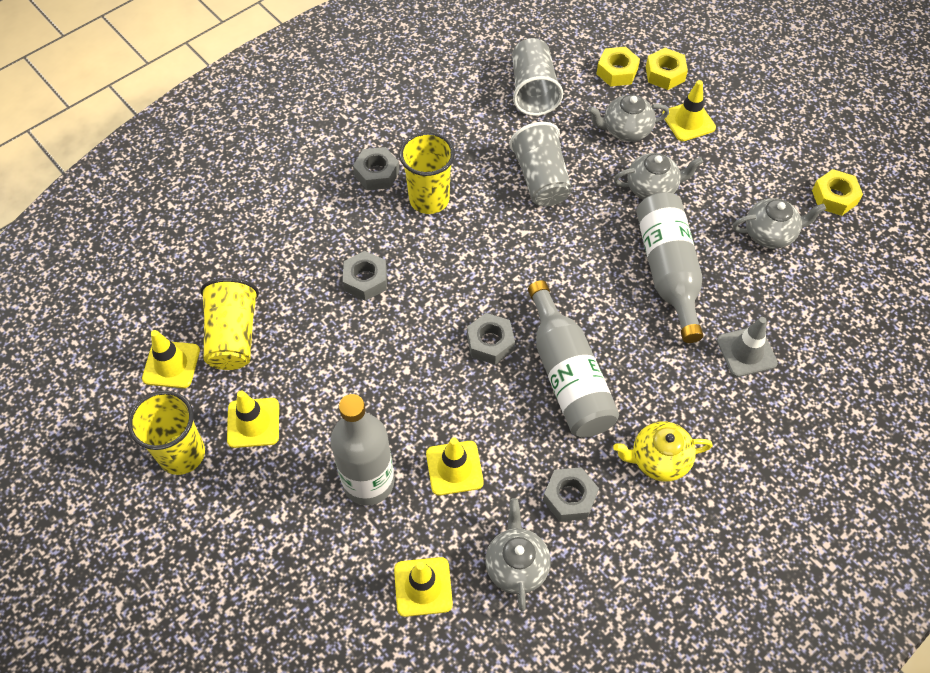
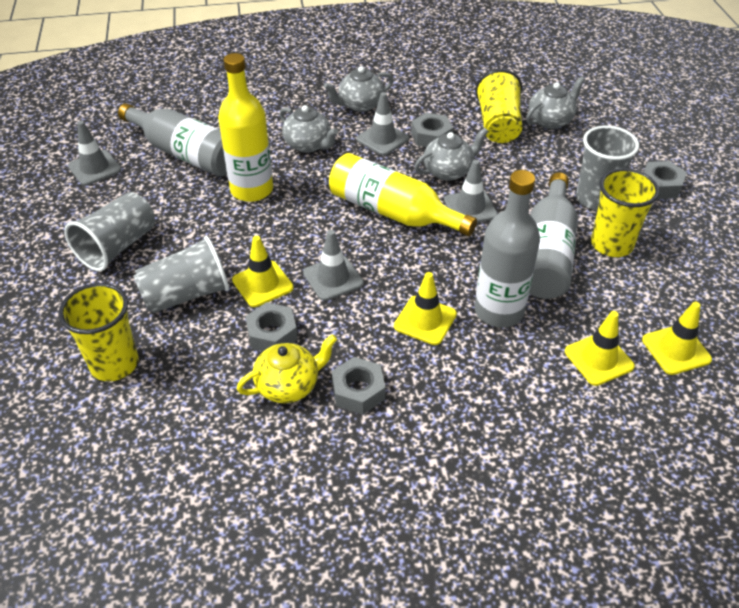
grey cup: 2 -> 3
grey traffic cone: 1 -> 4
yellow bottle: 0 -> 2
yellow nut: 3 -> 0
yellow traffic cone: 5 -> 4

